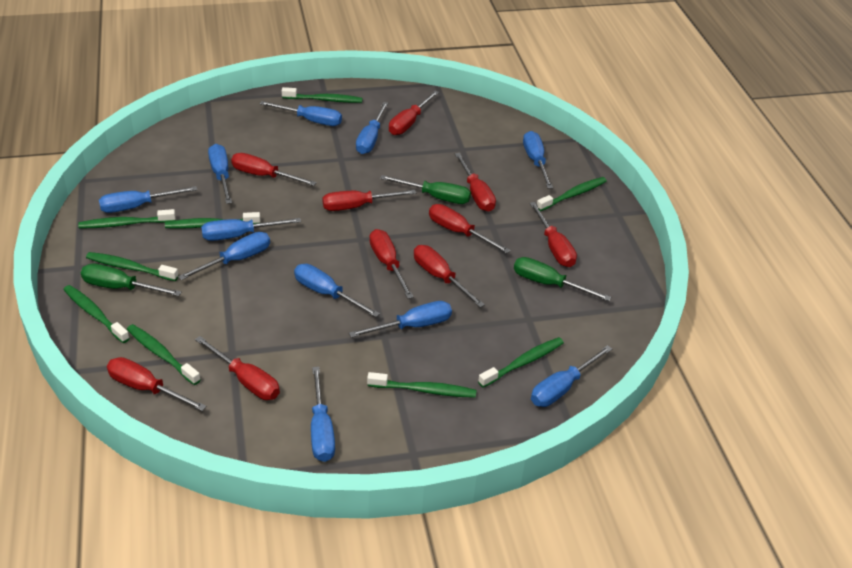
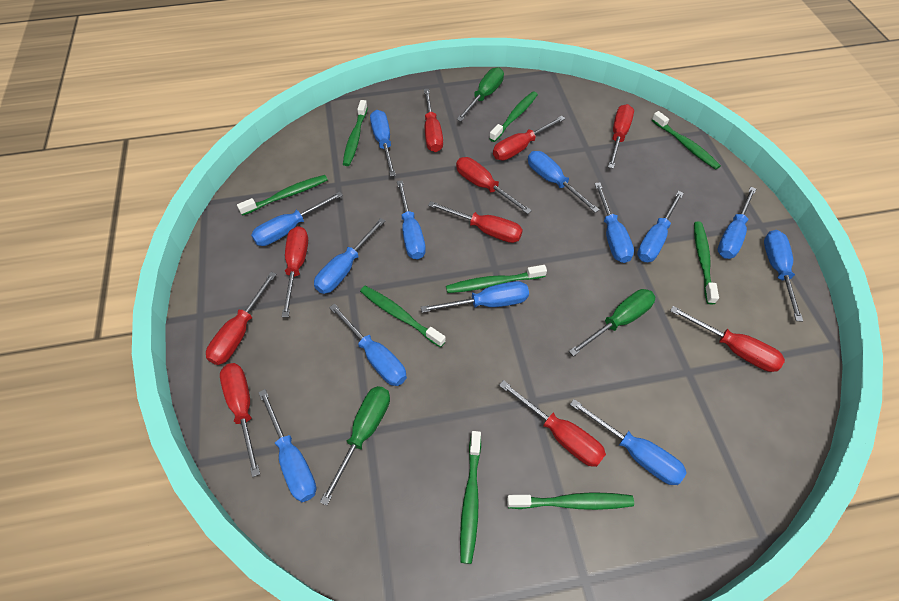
blue screwdriver: 11 -> 13

